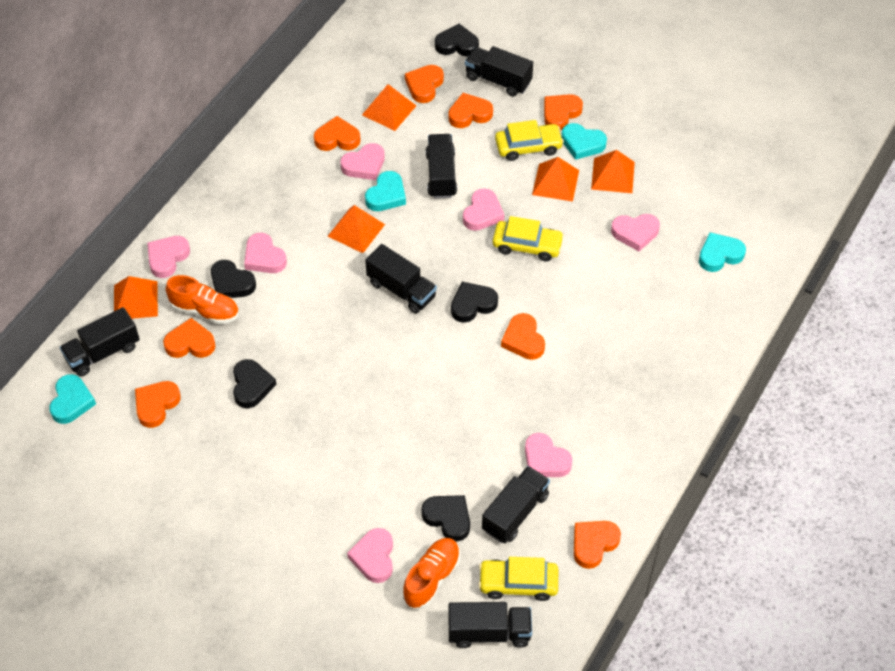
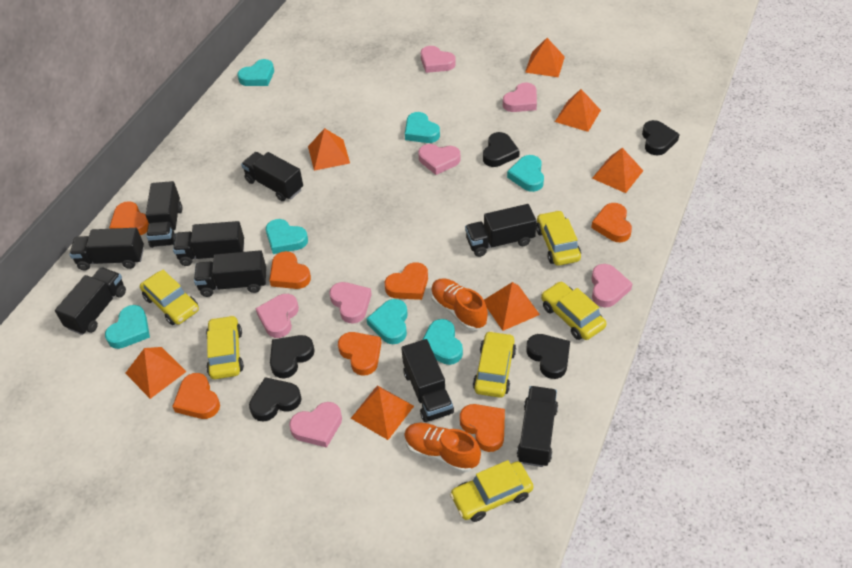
black truck: 6 -> 9
orange heart: 8 -> 7
orange pyramid: 5 -> 7
turquoise heart: 4 -> 7
yellow car: 3 -> 6

